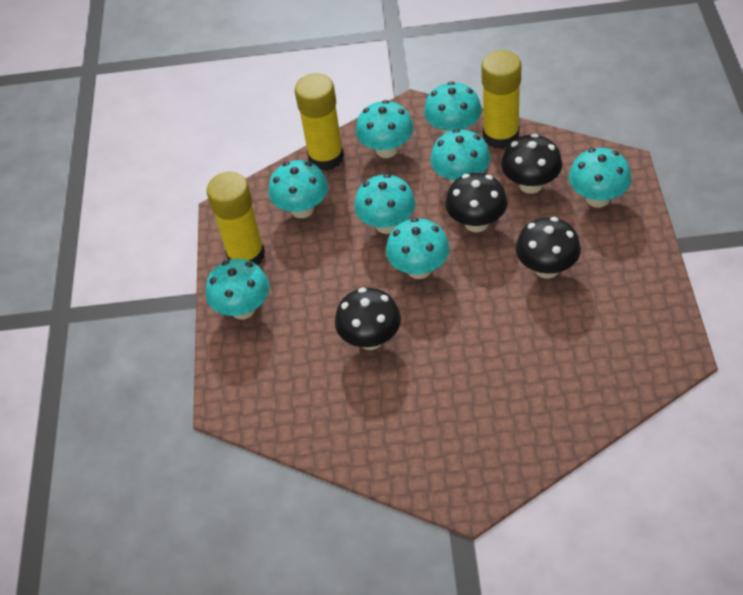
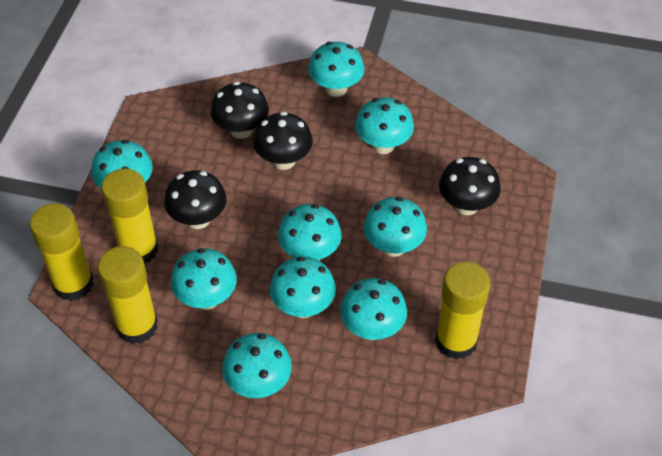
turquoise mushroom: 8 -> 9
yellow glue stick: 3 -> 4

